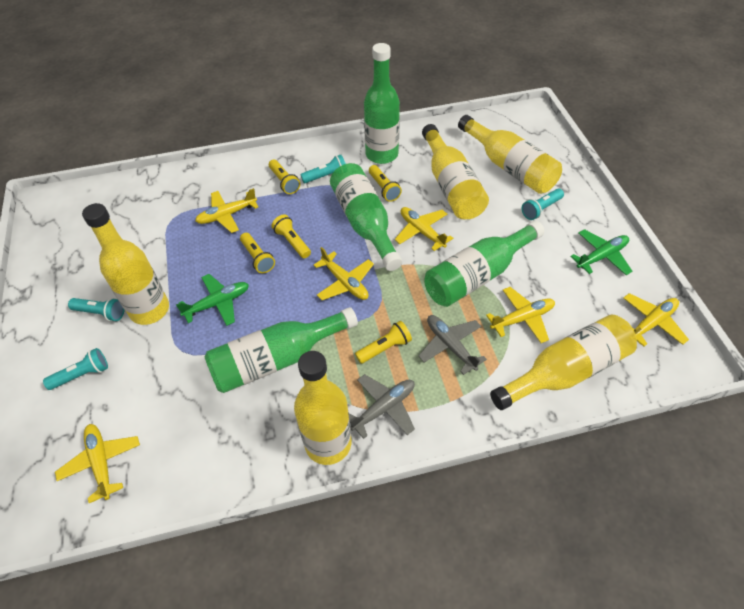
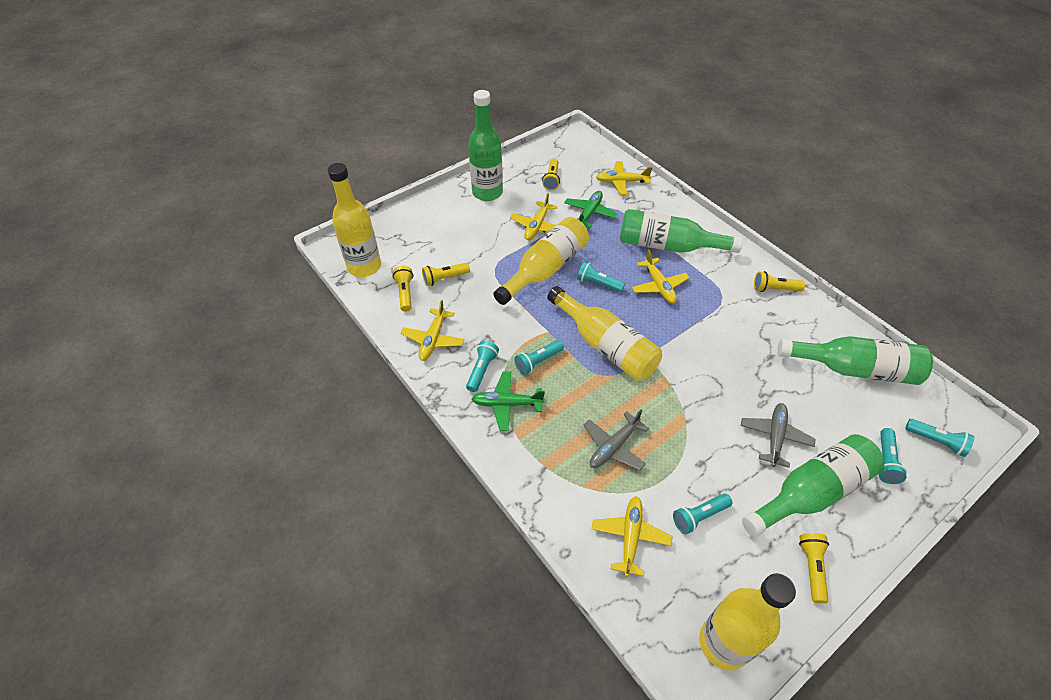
turquoise flashlight: 4 -> 6
yellow bottle: 5 -> 4
yellow plane: 6 -> 5

